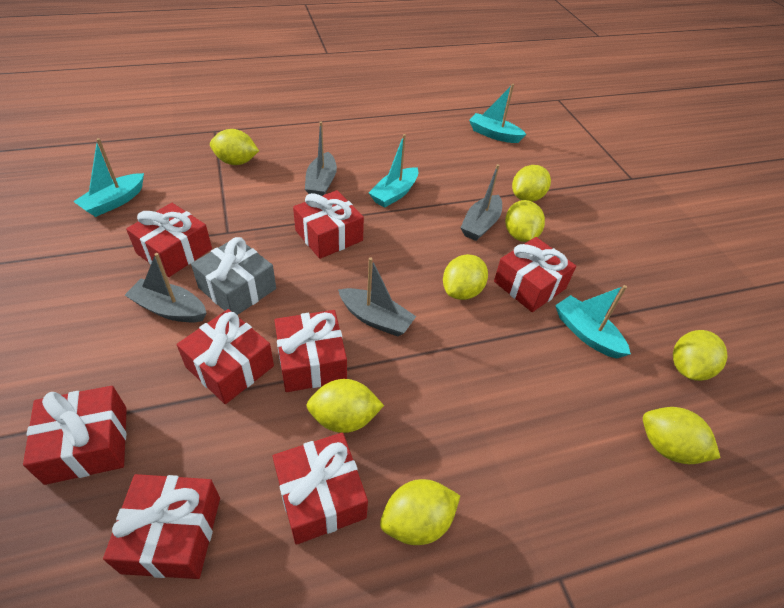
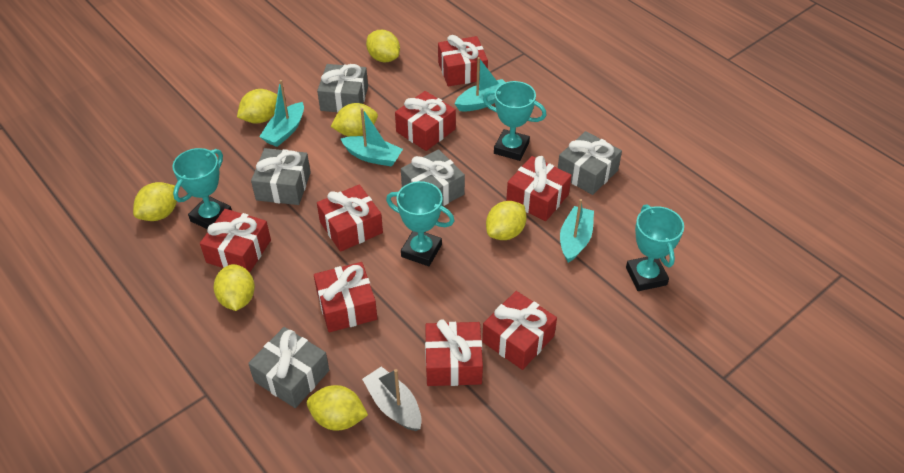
grey boat: 4 -> 1
grey gift: 1 -> 5
turquoise trophy: 0 -> 4
yellow lemon: 8 -> 7

